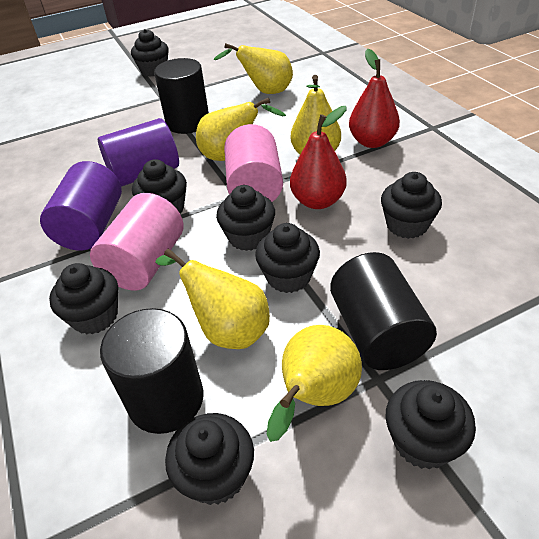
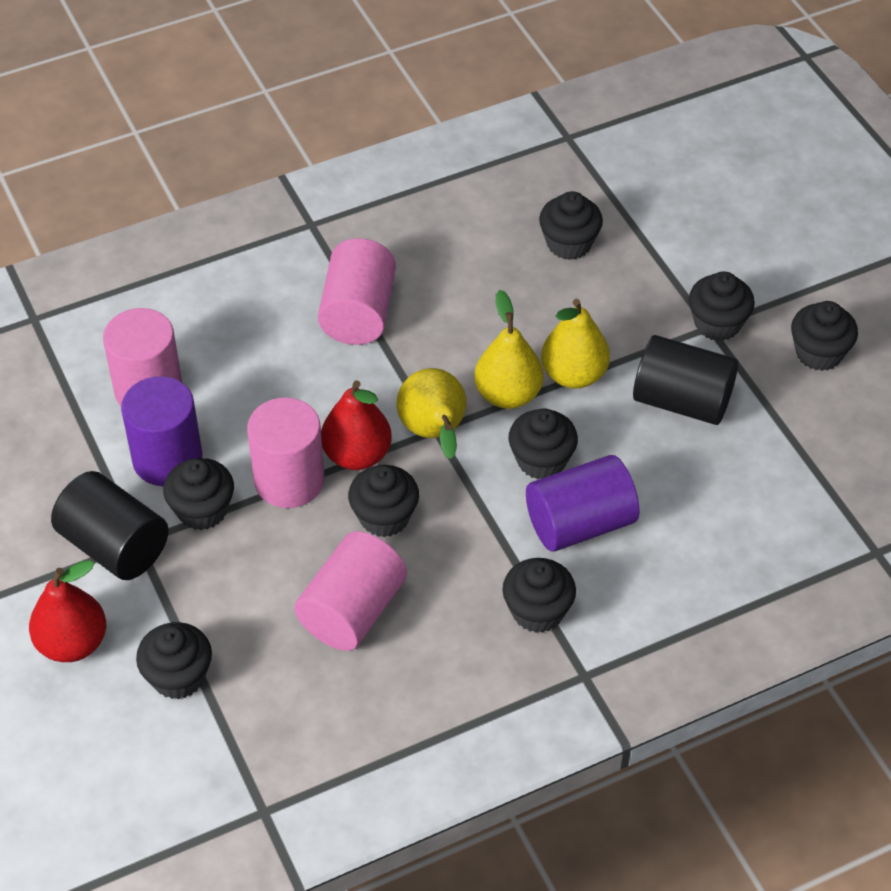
black cylinder: 3 -> 2
pink cylinder: 2 -> 4
yellow pear: 5 -> 3

